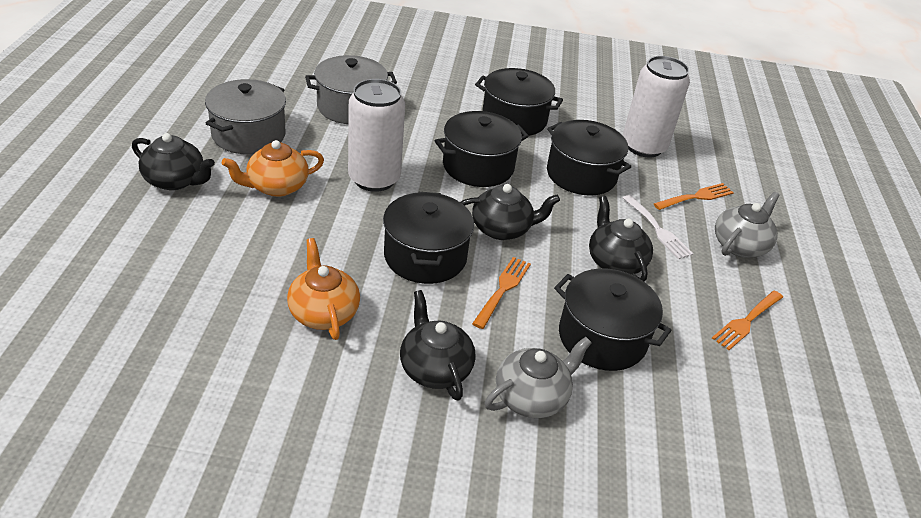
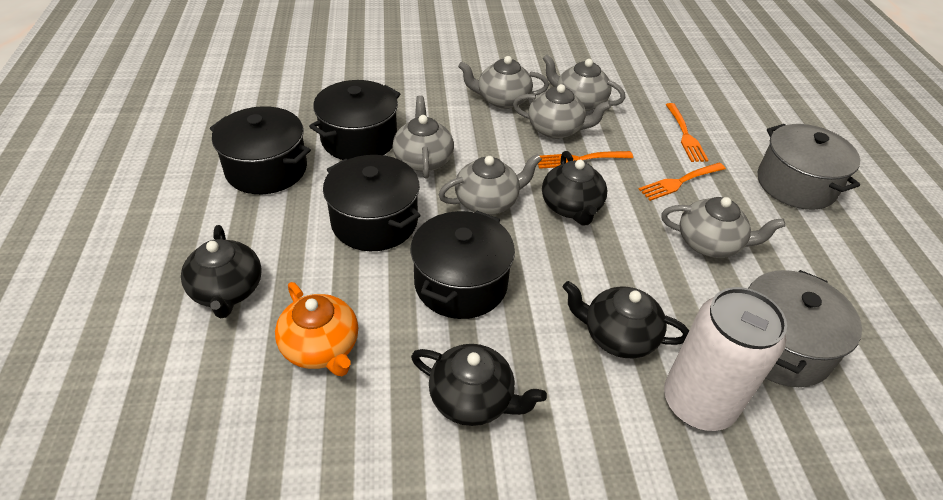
black pot: 5 -> 4
grey teapot: 2 -> 6
orange teapot: 2 -> 1
white can: 2 -> 1
white fork: 1 -> 0

